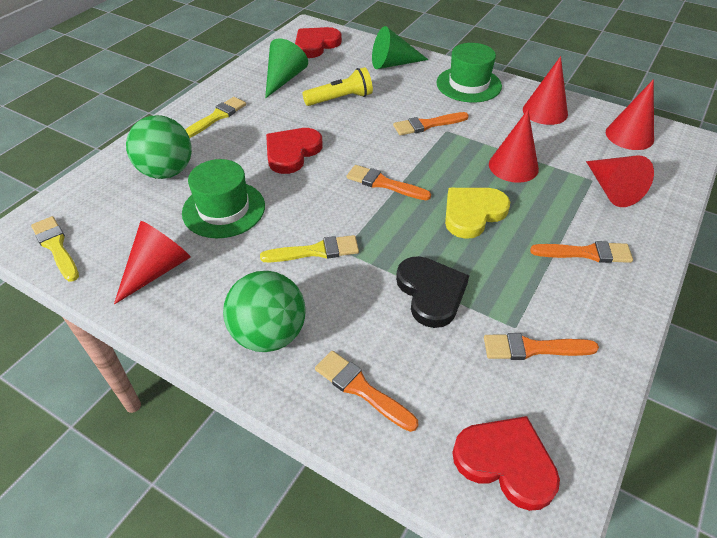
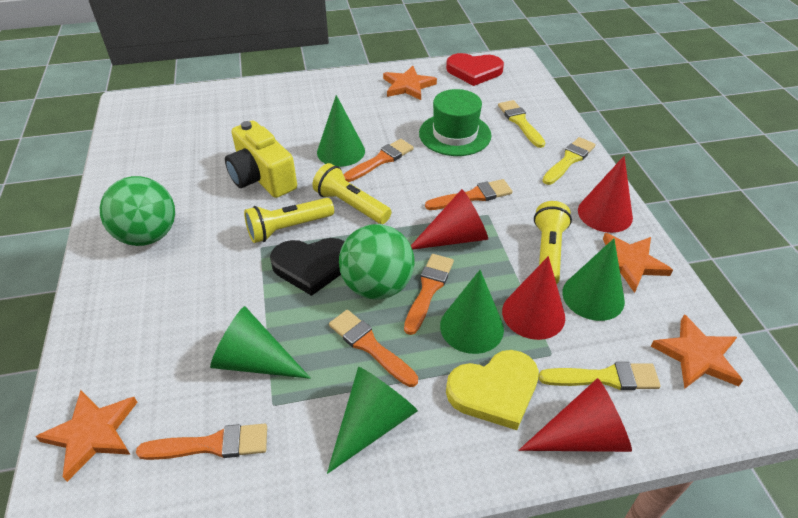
green cone: 2 -> 5
green hat: 2 -> 1
orange star: 0 -> 4
red cone: 5 -> 4
red heart: 3 -> 1
yellow camera: 0 -> 1
yellow flashlight: 1 -> 3

